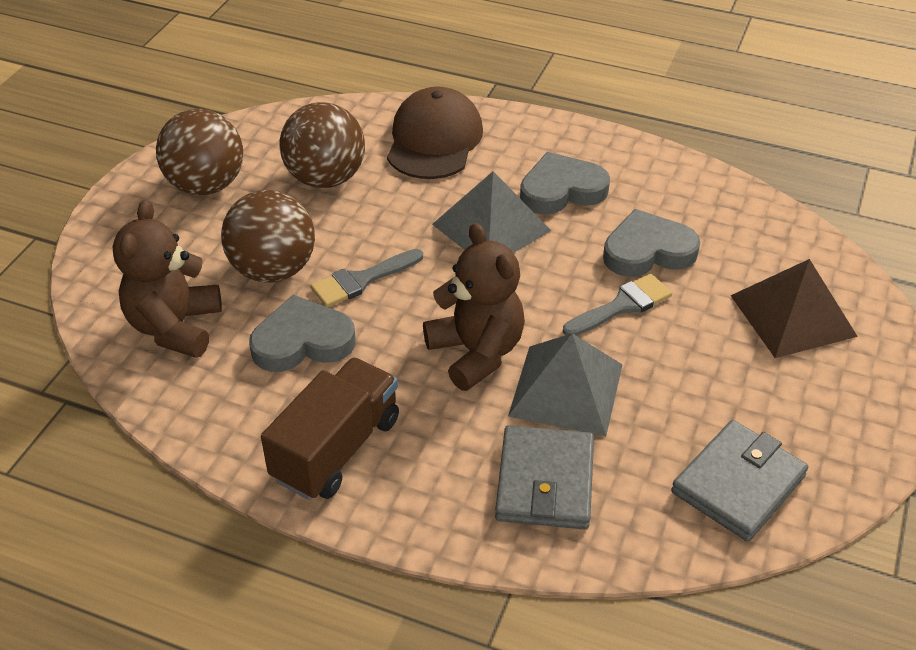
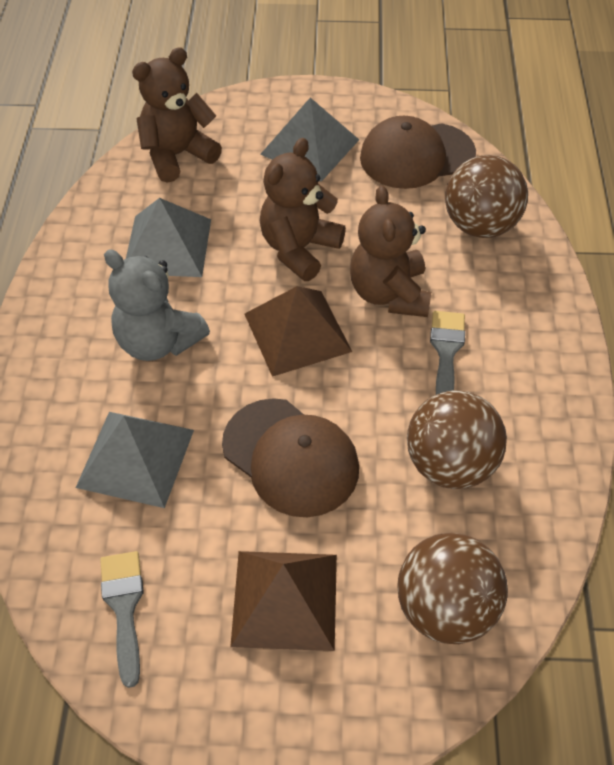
brown cap: 1 -> 2
brown pyramid: 1 -> 2
brown teddy bear: 2 -> 3
brown truck: 1 -> 0
grey heart: 3 -> 0
grey pyramid: 2 -> 3
grey teddy bear: 0 -> 1
grey wallet: 2 -> 0

